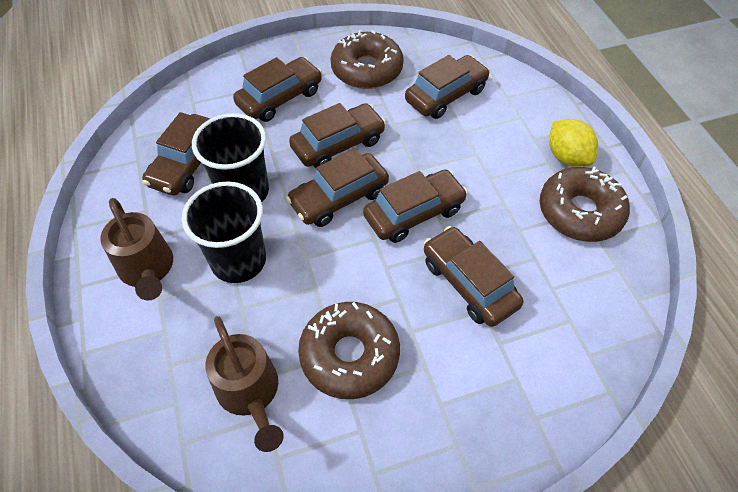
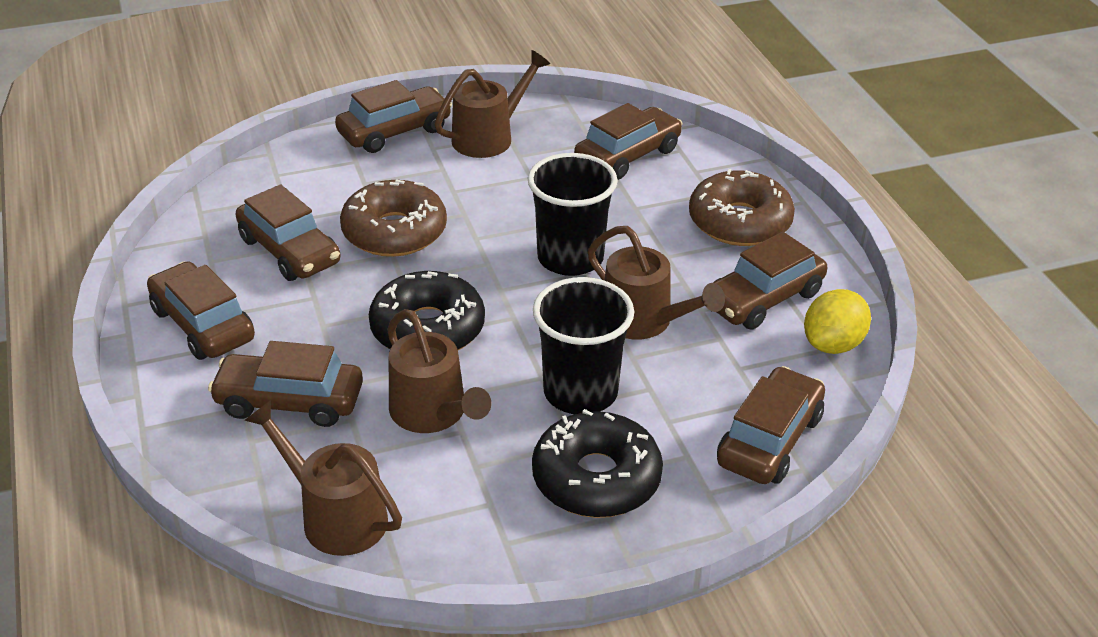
black donut: 0 -> 2
brown donut: 3 -> 2
brown watering can: 2 -> 4

